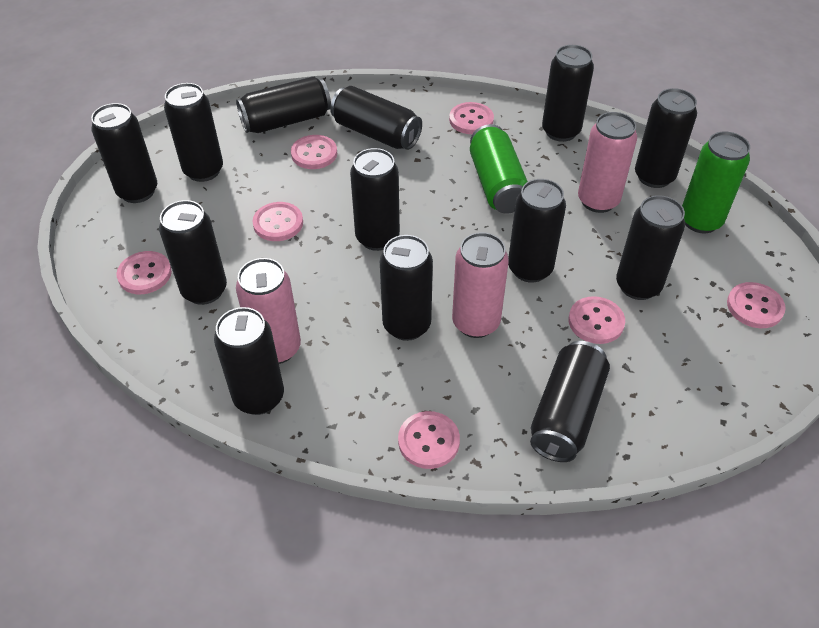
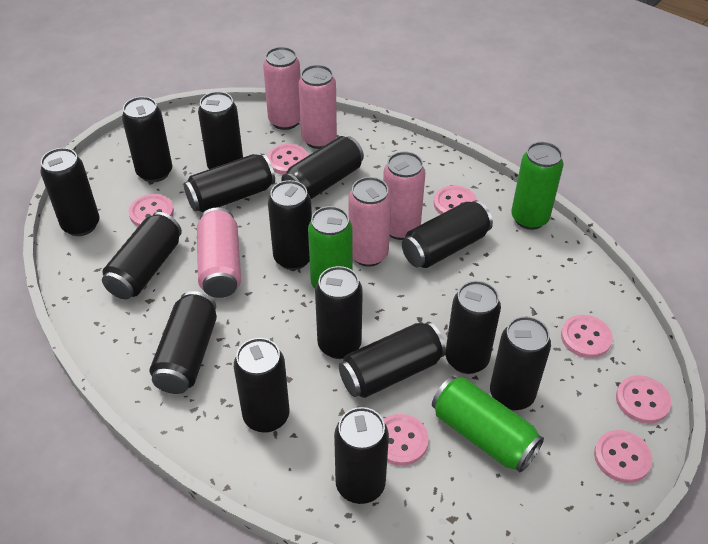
black can: 13 -> 15
green can: 2 -> 3
pink can: 3 -> 5

